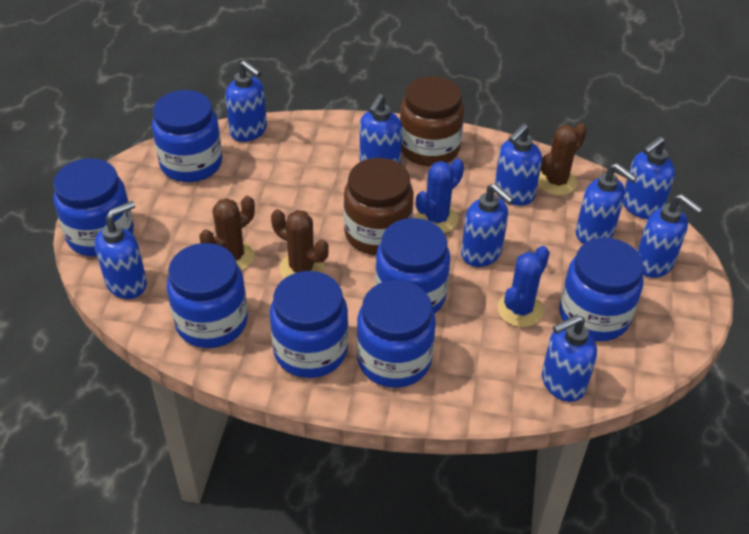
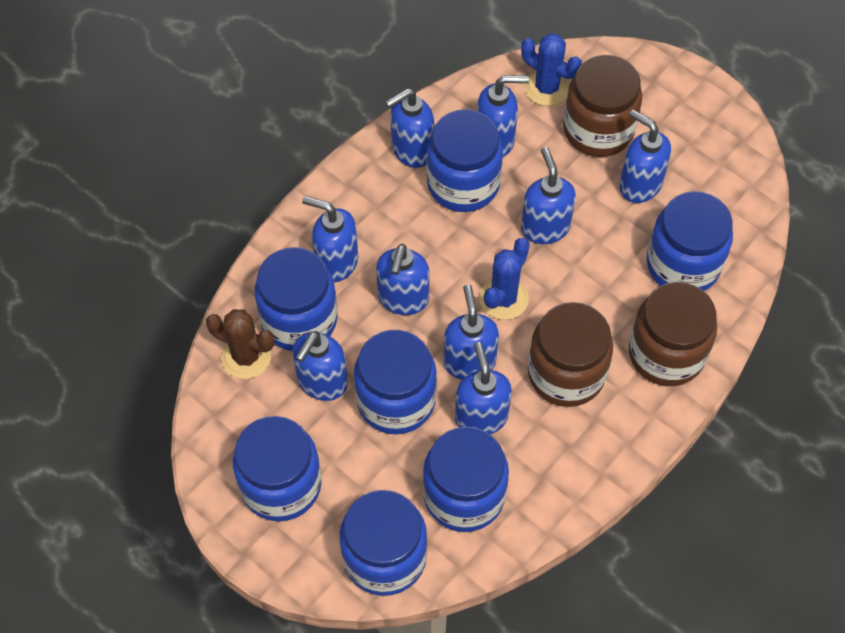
brown cactus: 3 -> 1
brown jar: 2 -> 3

